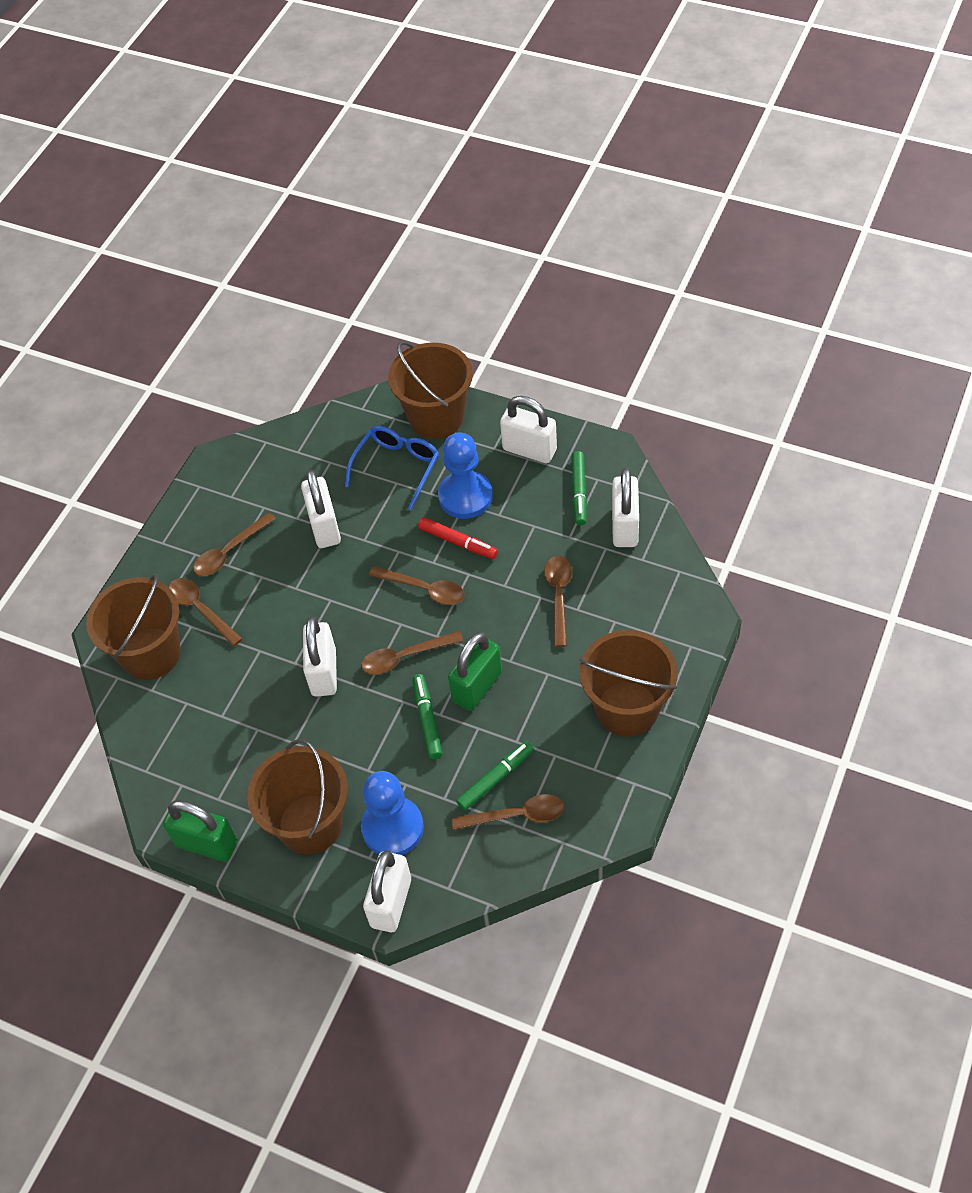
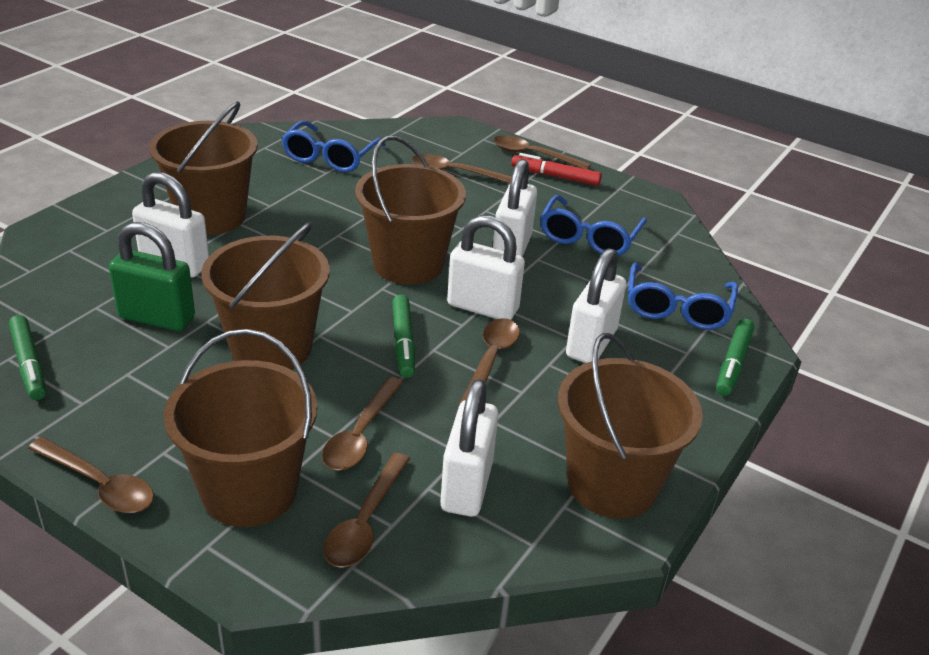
blue glasses: 1 -> 3
blue pawn: 2 -> 0
brown bucket: 4 -> 5
green padlock: 2 -> 1

